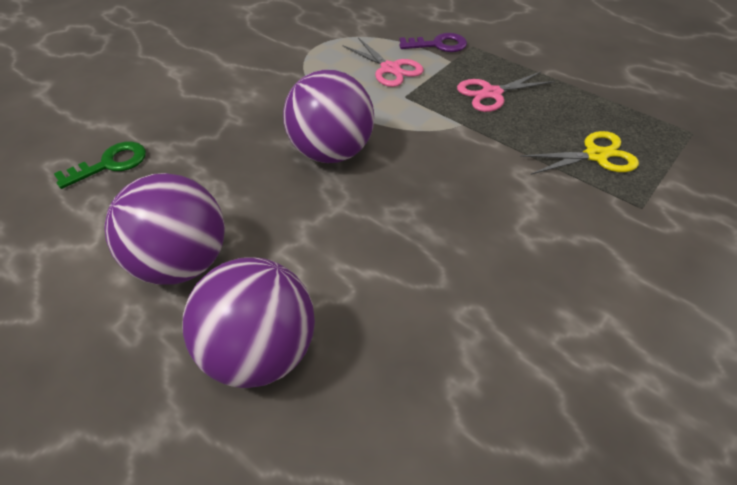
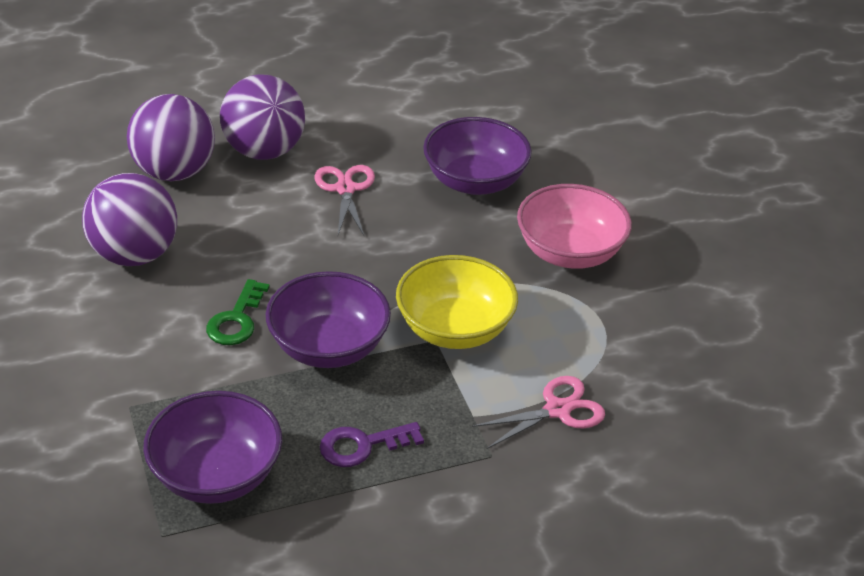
pink bowl: 0 -> 1
purple bowl: 0 -> 3
yellow bowl: 0 -> 1
yellow scissors: 1 -> 0

